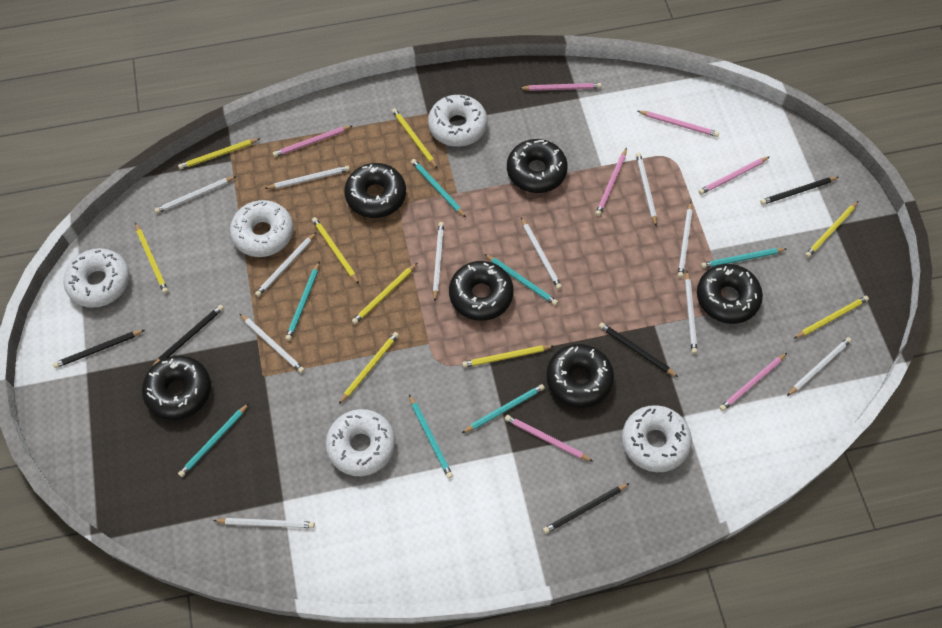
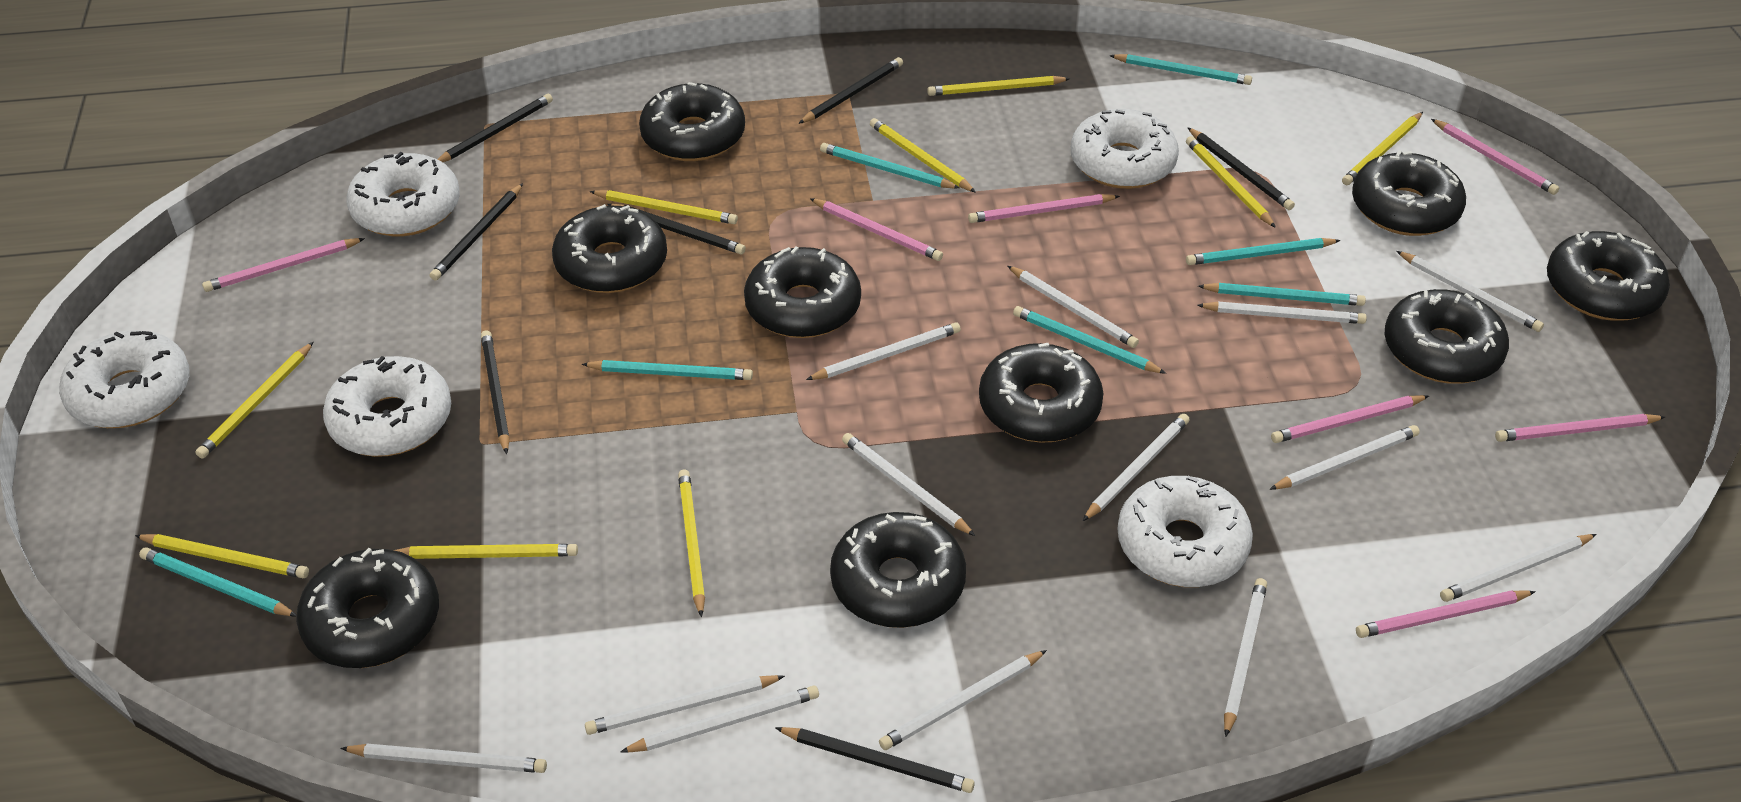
black donut: 6 -> 9
black pencil: 5 -> 7
white pencil: 11 -> 13

